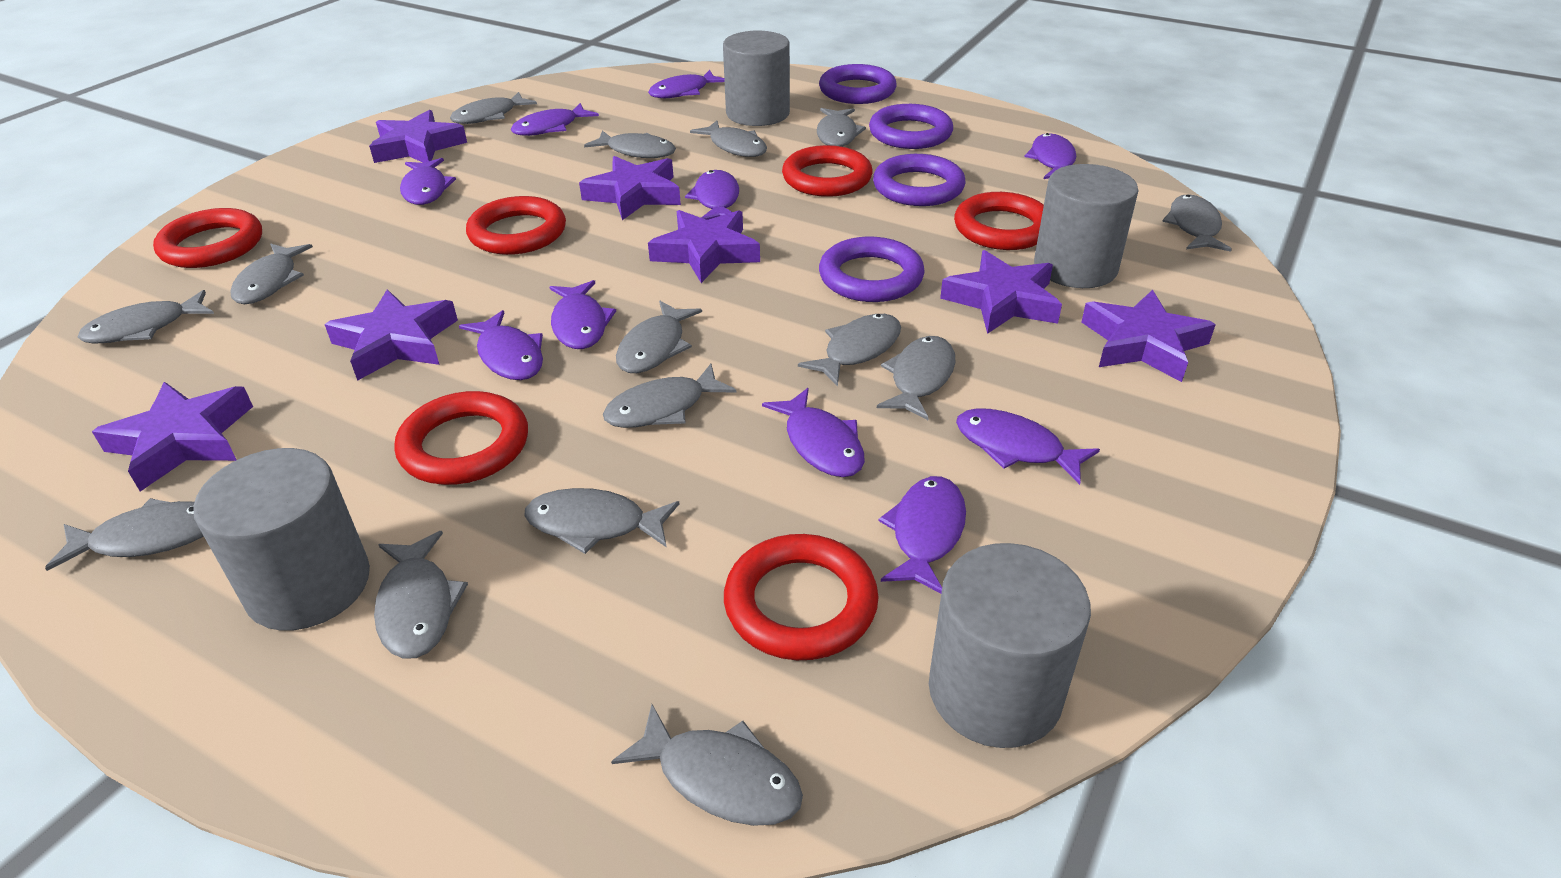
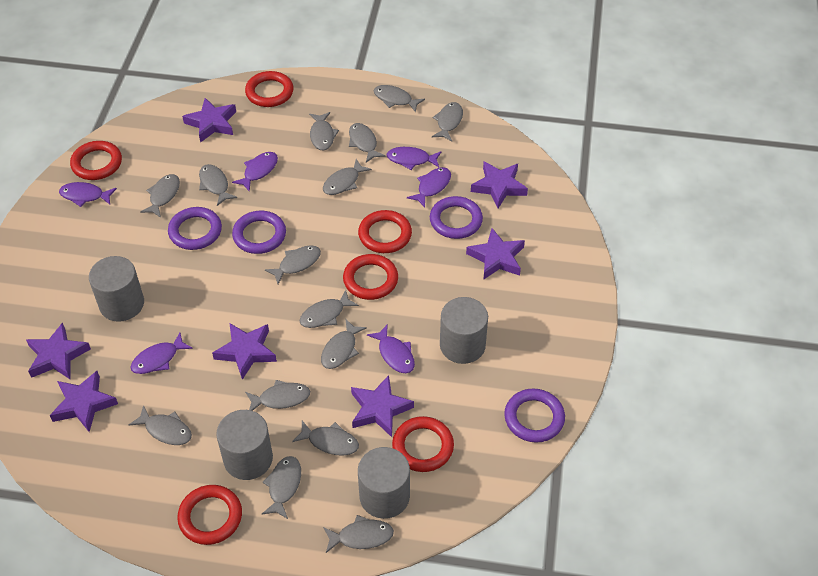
purple fish: 10 -> 6

